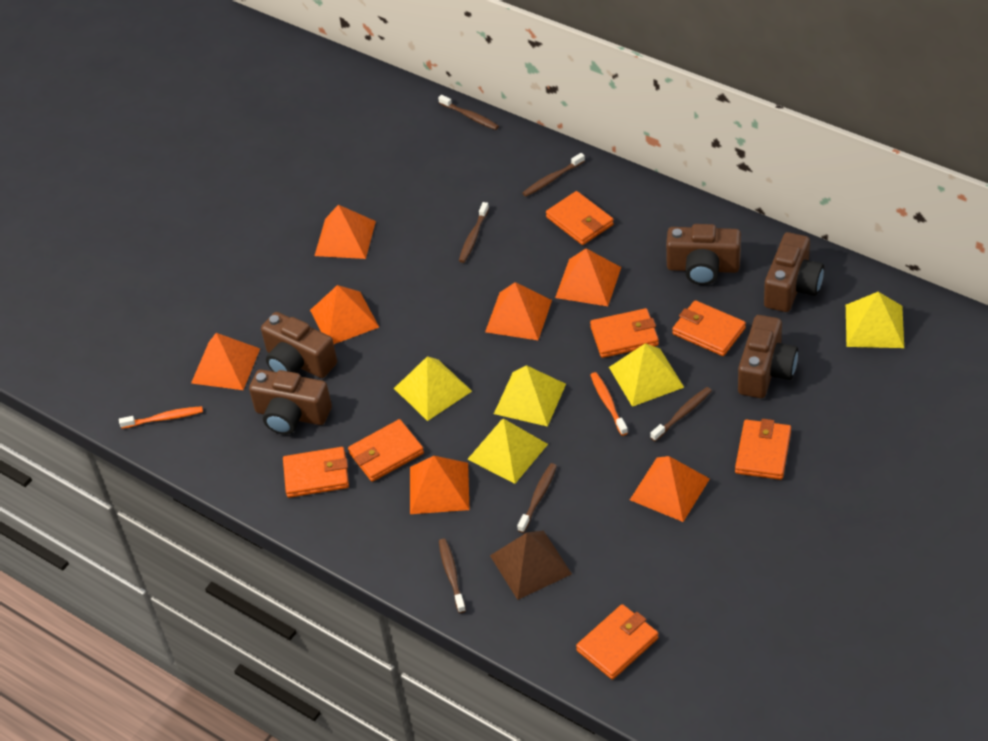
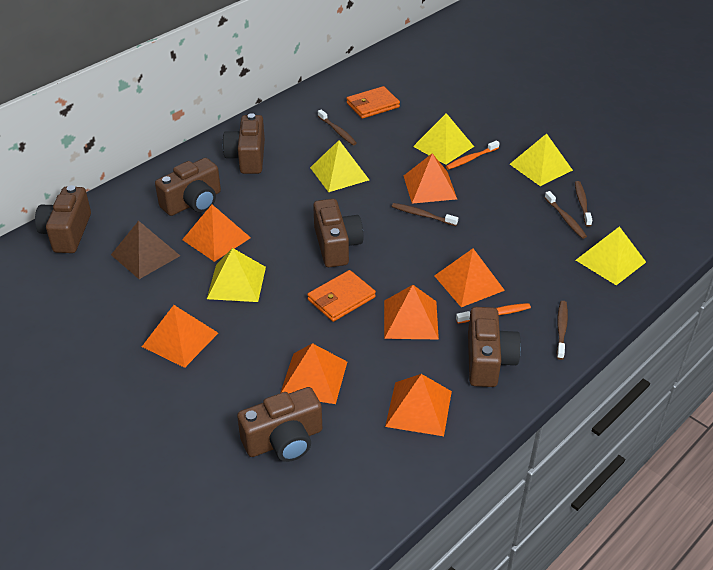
brown camera: 5 -> 6
brown toothbrush: 6 -> 5
orange wallet: 7 -> 2

